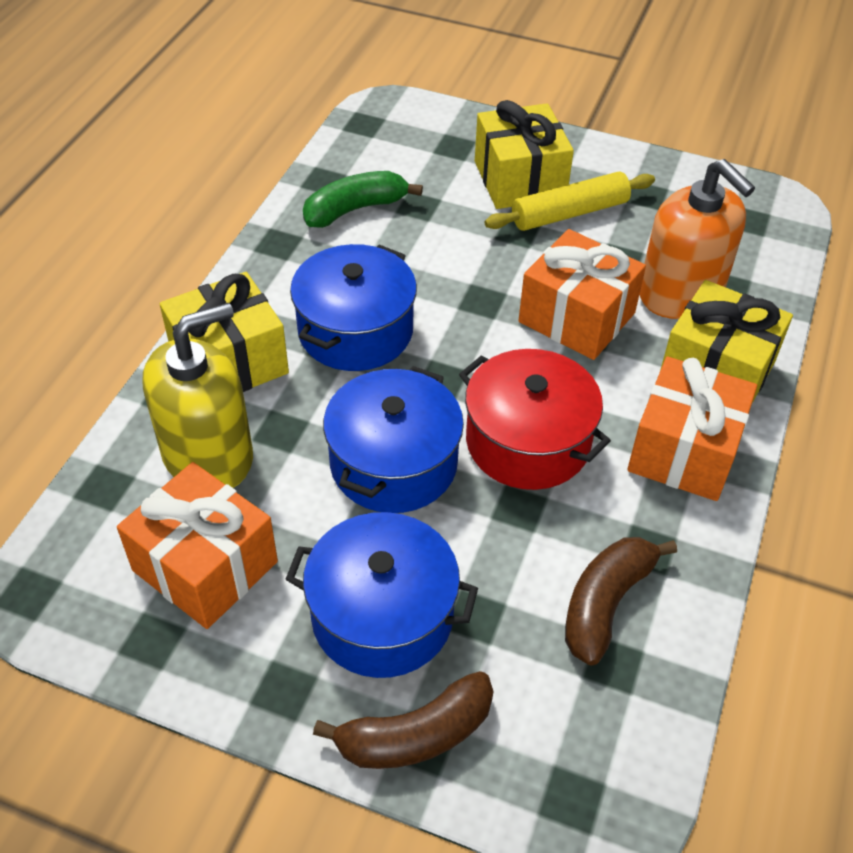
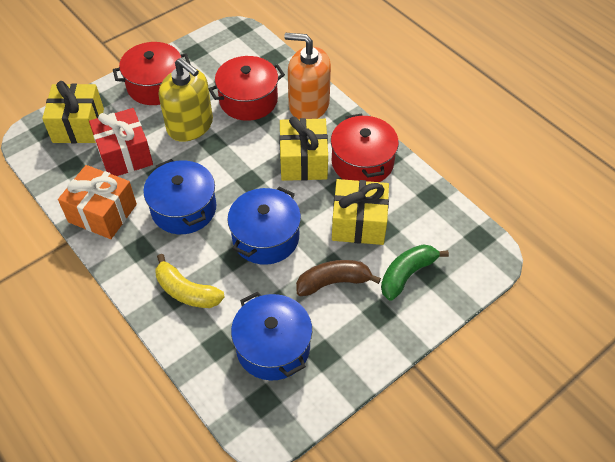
brown banana: 2 -> 1
orange gift: 3 -> 1
red gift: 0 -> 1
red pot: 1 -> 3
yellow banana: 0 -> 1
yellow rolling pin: 1 -> 0

